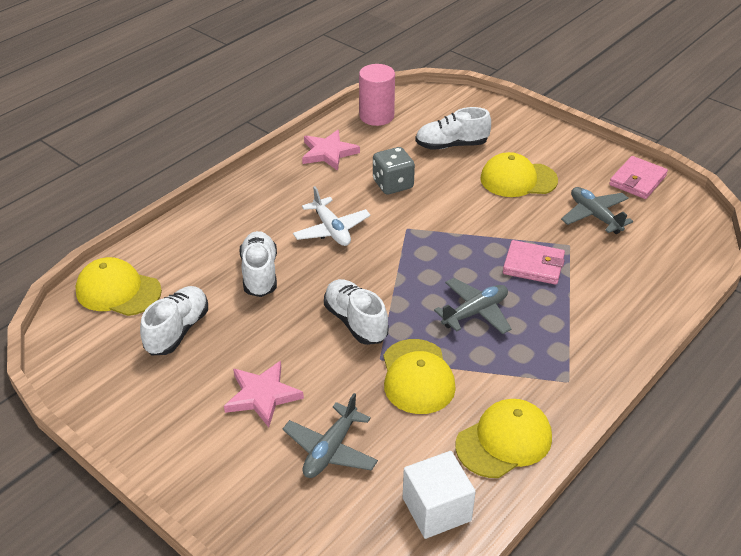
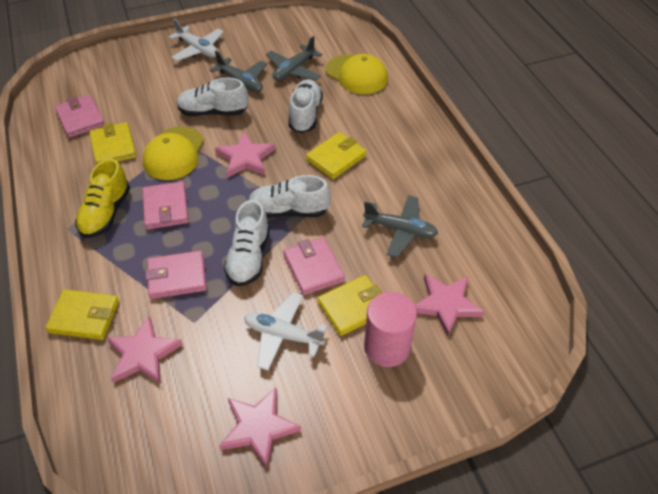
grey dice: 1 -> 0
pink star: 2 -> 4
pink wallet: 2 -> 4
white cube: 1 -> 0
white plane: 1 -> 2
yellow cap: 4 -> 2
yellow shoe: 0 -> 1
yellow wallet: 0 -> 4

